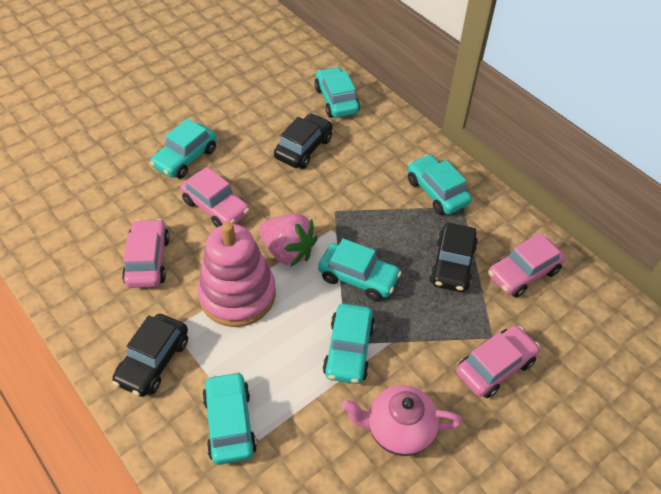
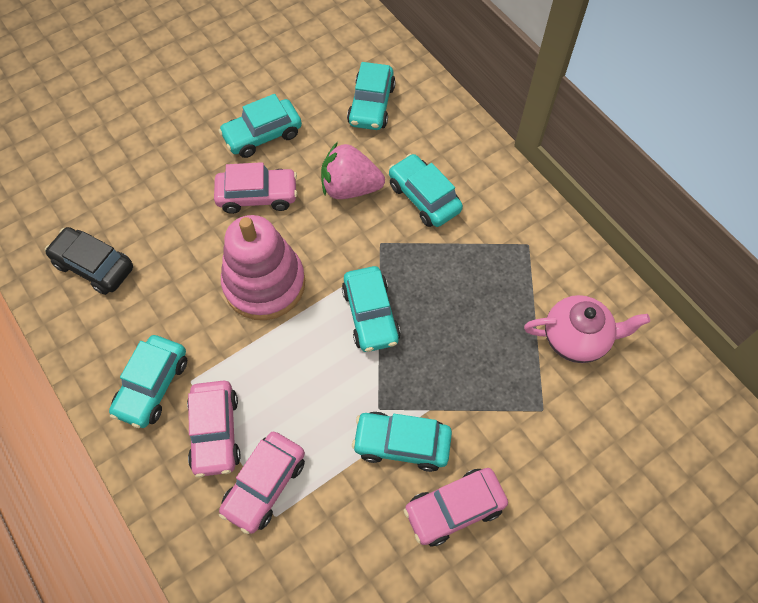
black car: 3 -> 1

